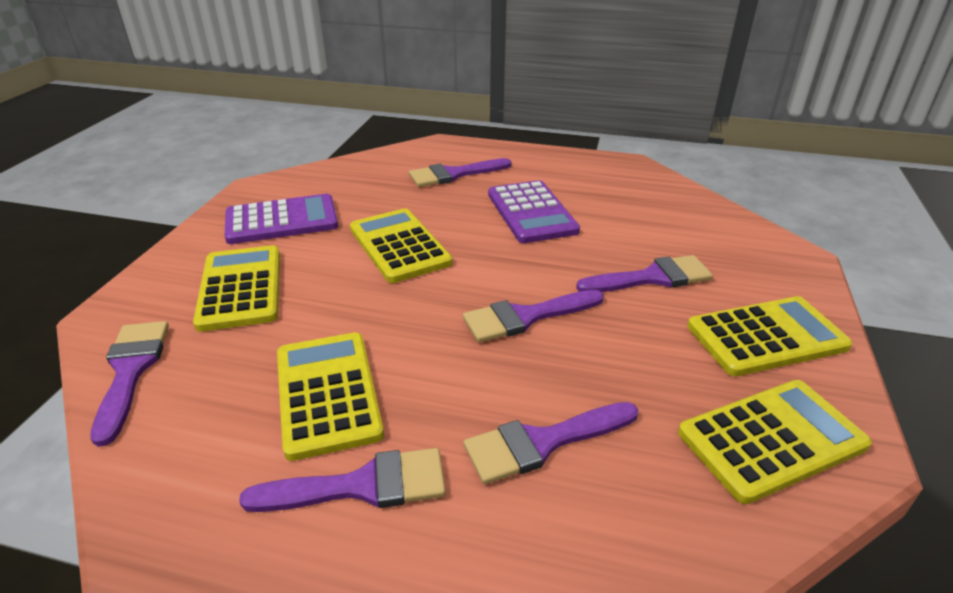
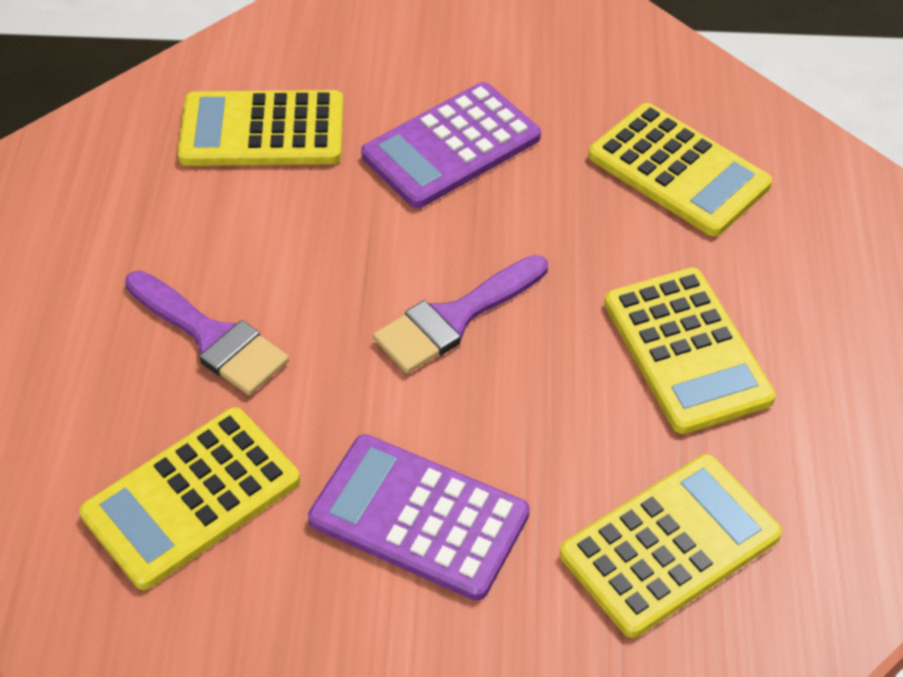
purple brush: 6 -> 2

